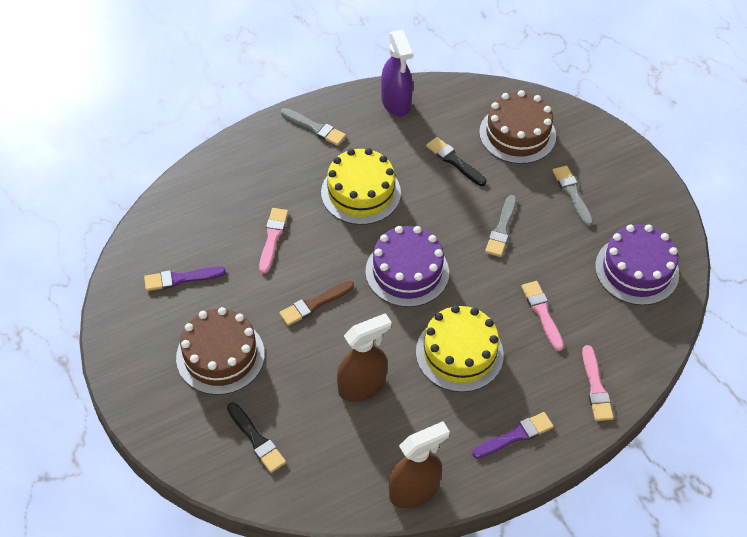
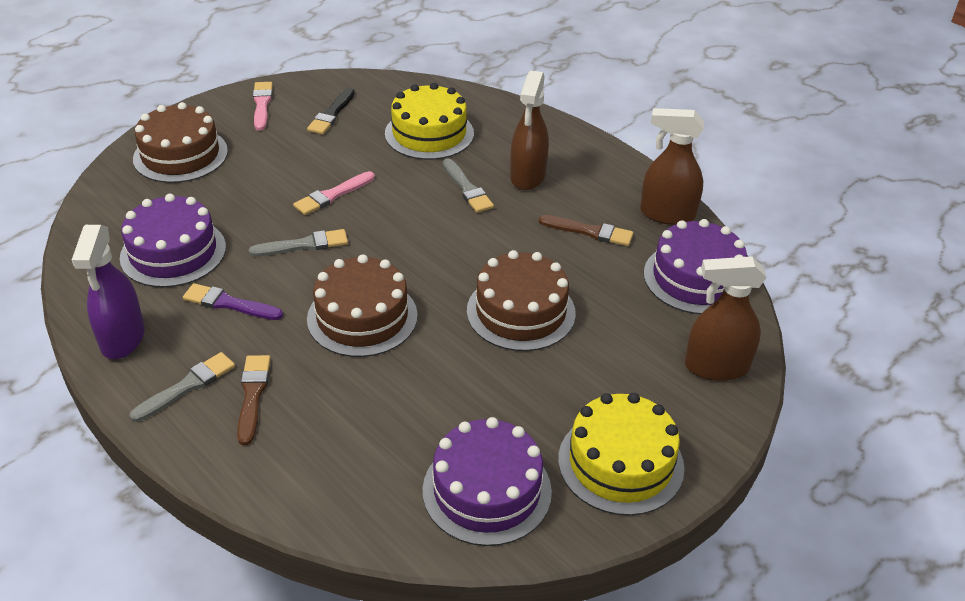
black brush: 2 -> 1
brown brush: 1 -> 2
brown cake: 2 -> 3
brown spray bottle: 2 -> 3
pink brush: 3 -> 2
purple brush: 2 -> 1
purple cake: 2 -> 3

